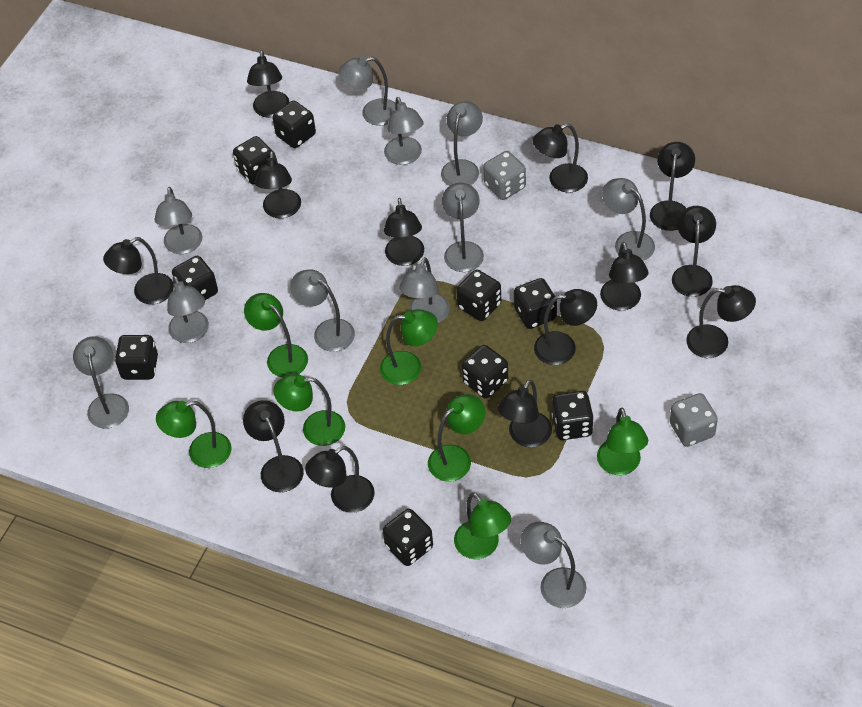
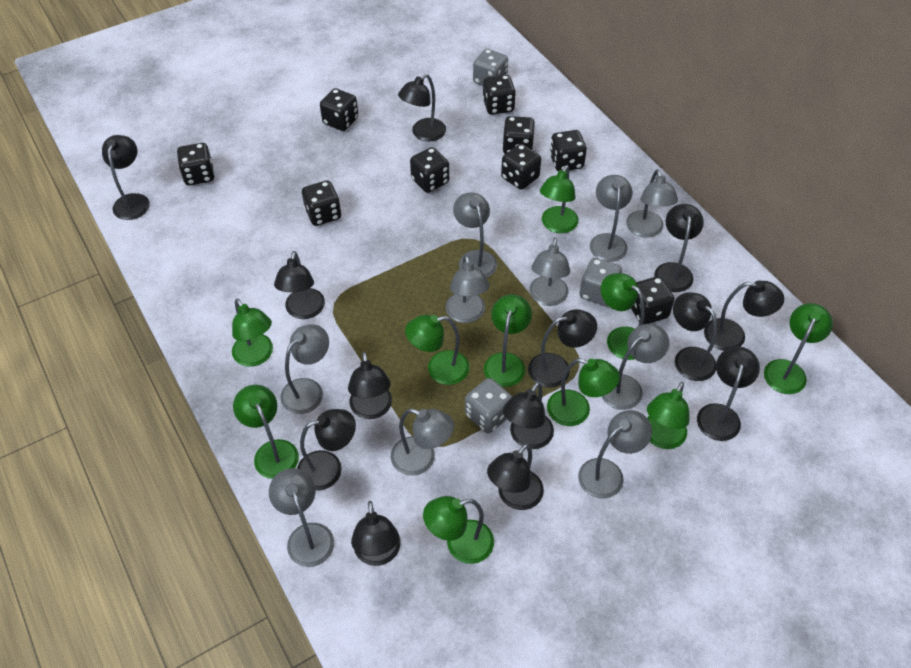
green lamp: 7 -> 10
grey dice: 2 -> 3
grey lamp: 11 -> 10

